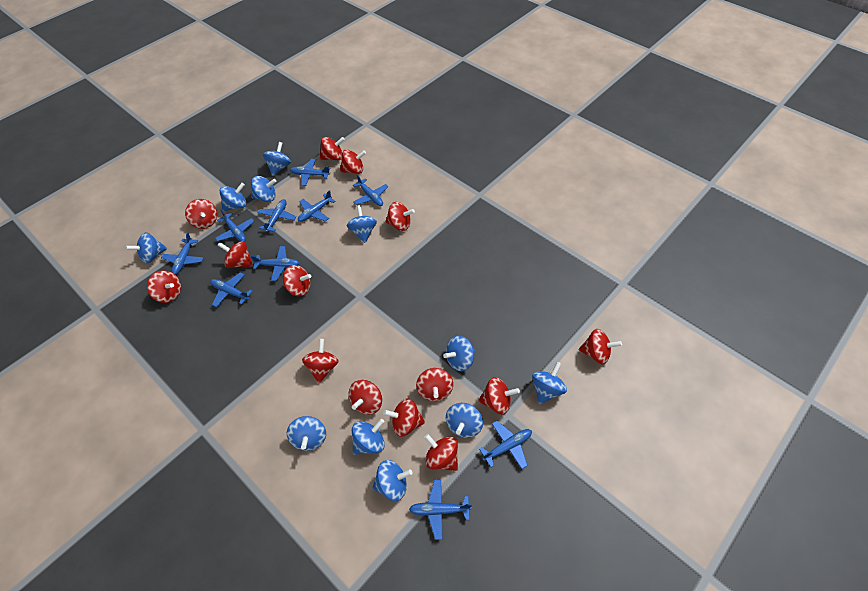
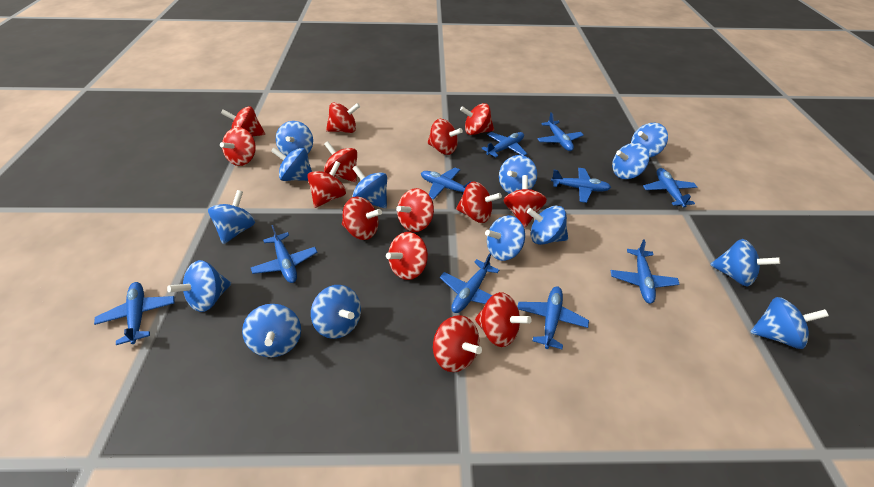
blue spinning top: 11 -> 14

